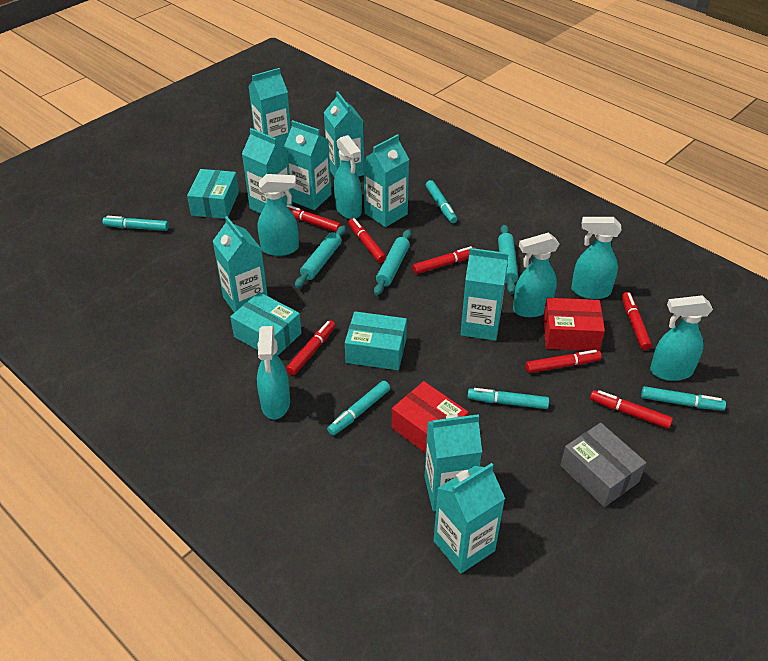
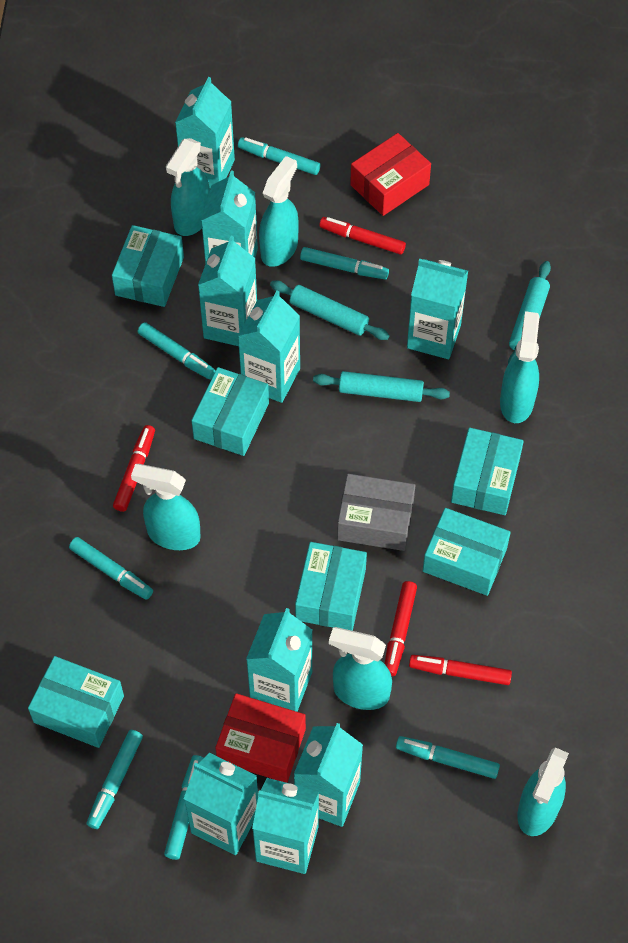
red marker: 7 -> 4
turquoise box: 3 -> 6
turquoise marker: 5 -> 7

